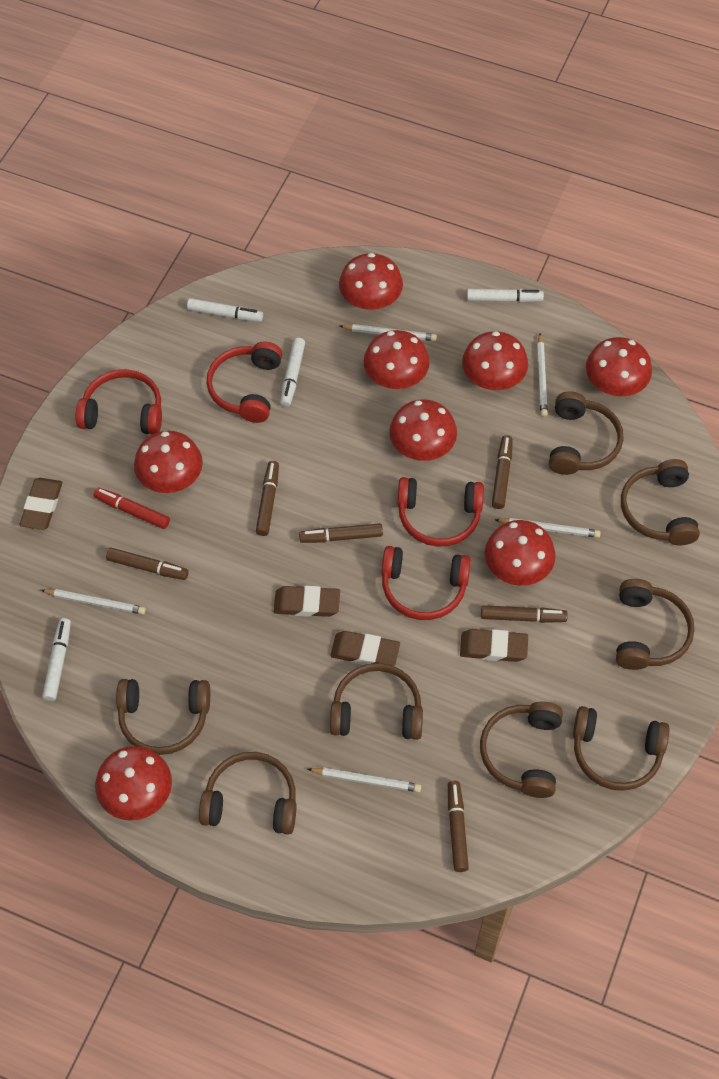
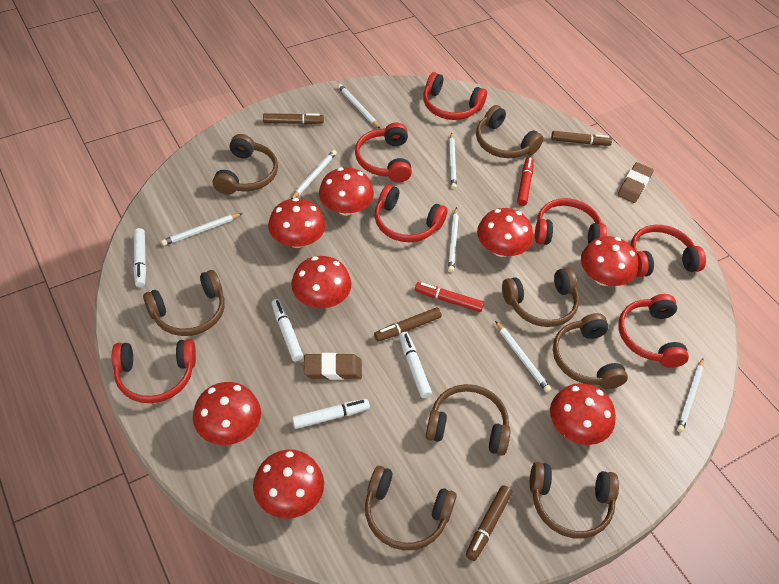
brown eraser: 4 -> 2
brown marker: 6 -> 4
red headphones: 4 -> 7
red marker: 1 -> 2
white pencil: 5 -> 7

